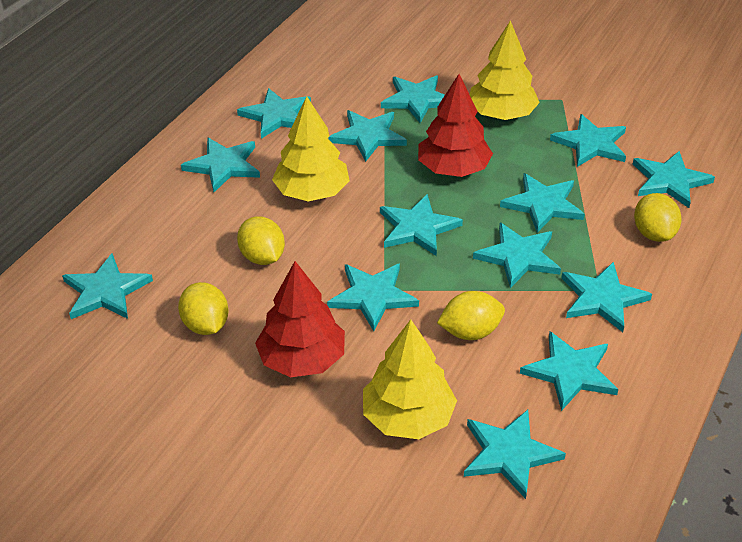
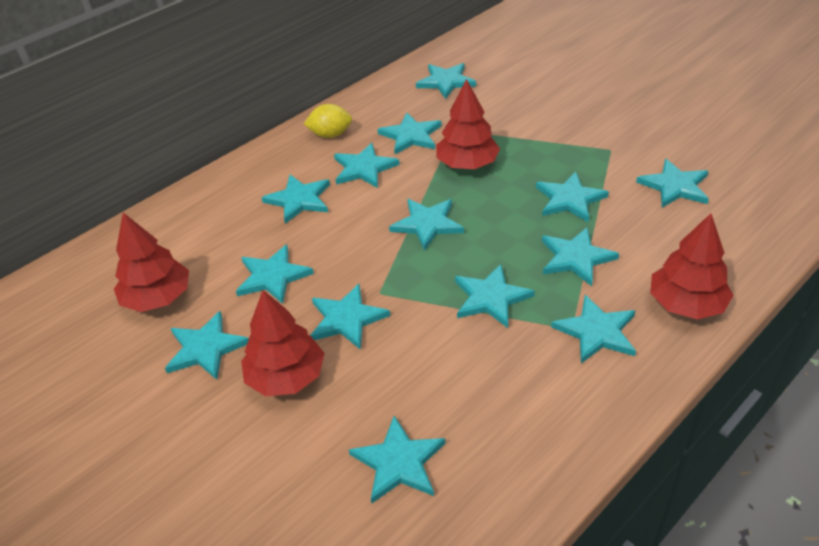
red tree: 2 -> 4
yellow lemon: 4 -> 1
yellow tree: 3 -> 0

